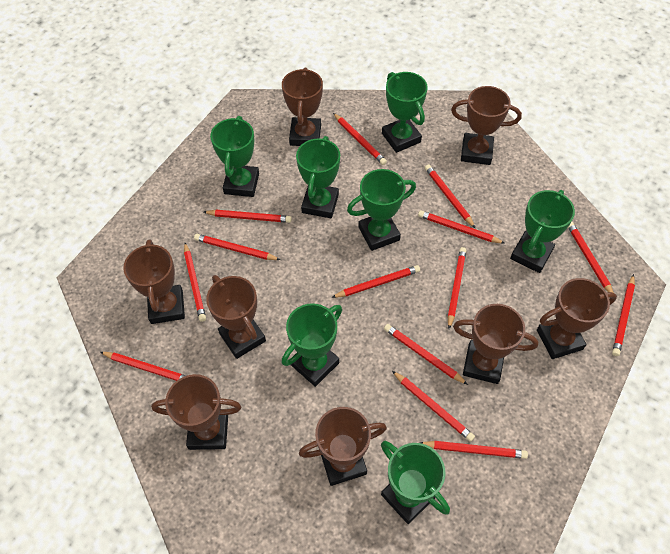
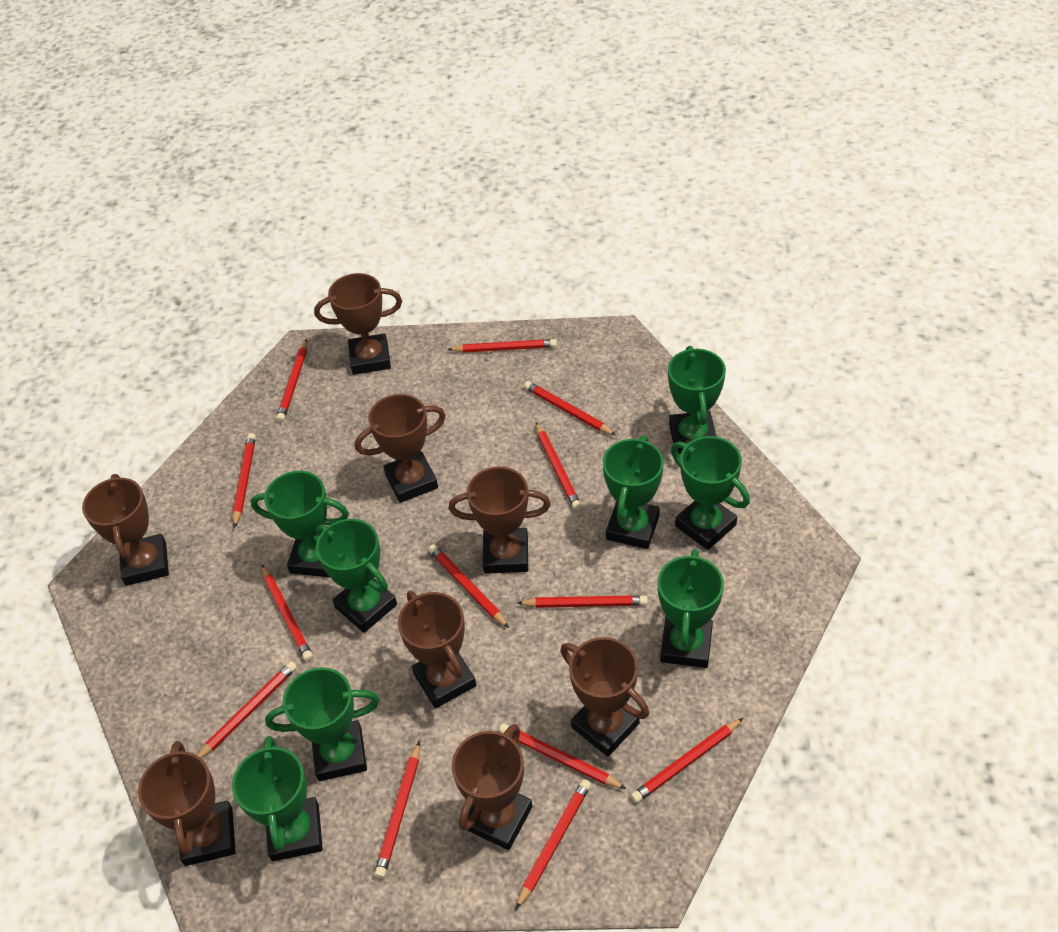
green trophy: 7 -> 8
red pencil: 14 -> 13

